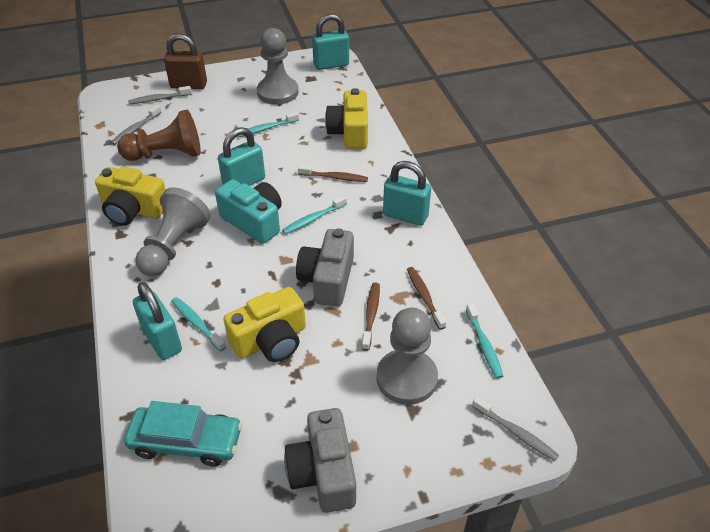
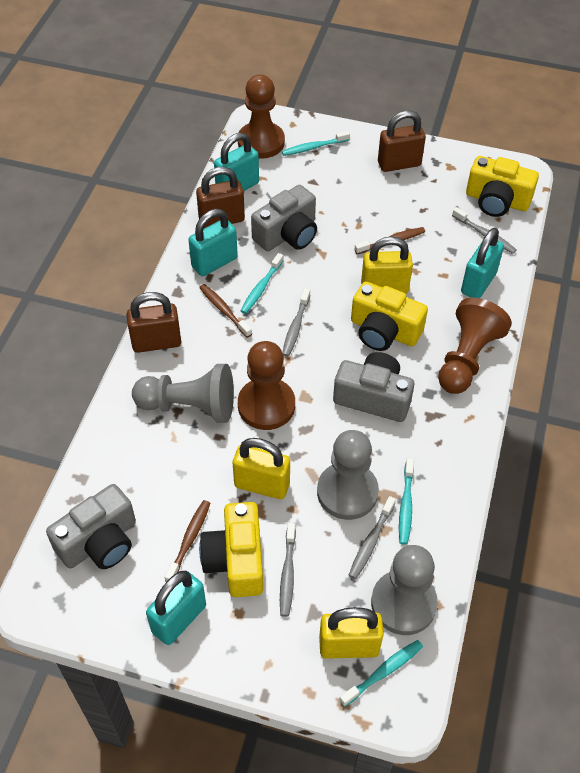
brown padlock: 1 -> 3
brown pawn: 1 -> 3
grey camera: 2 -> 3
grey toothbrush: 3 -> 4
turquoise camera: 1 -> 0
turquoise car: 1 -> 0
yellow padlock: 0 -> 3

